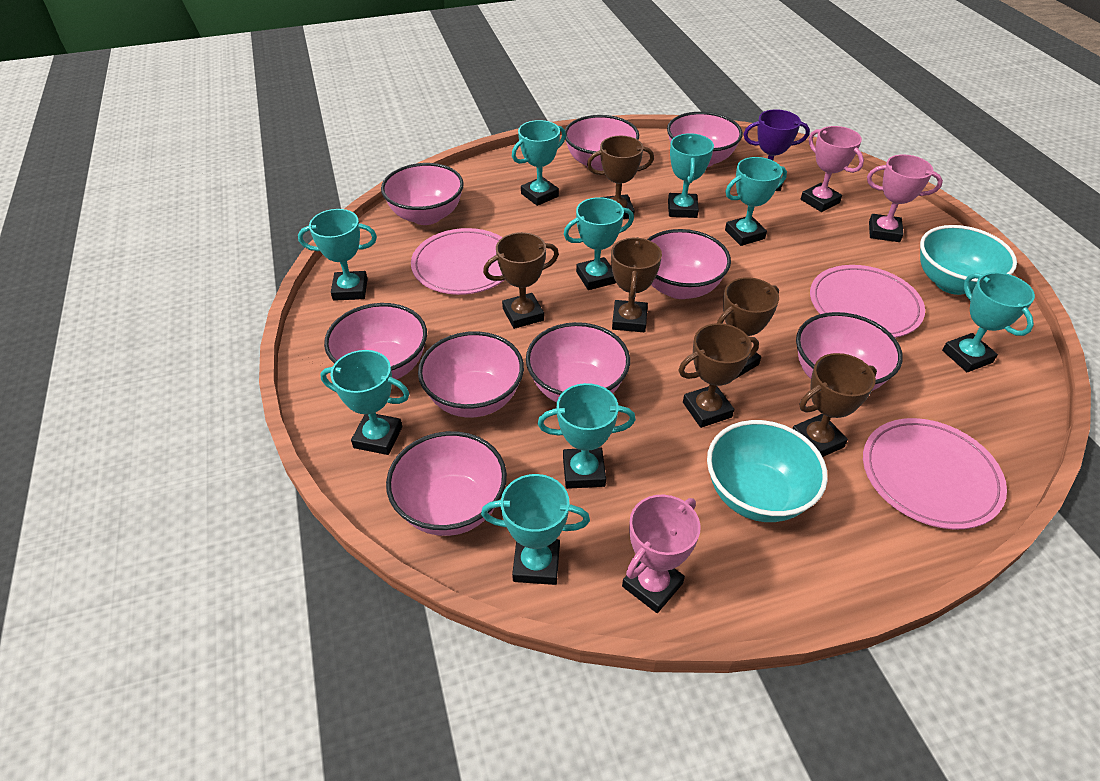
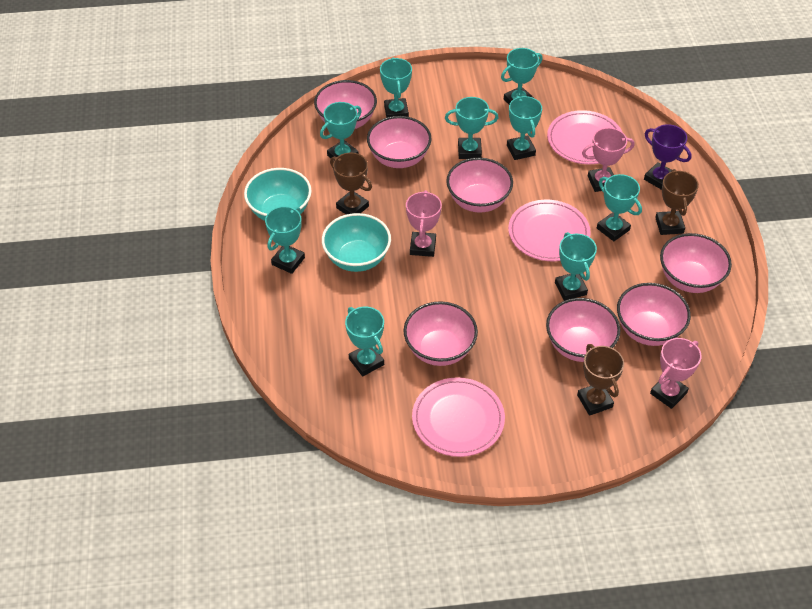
brown trophy: 6 -> 3
pink bowl: 9 -> 7

